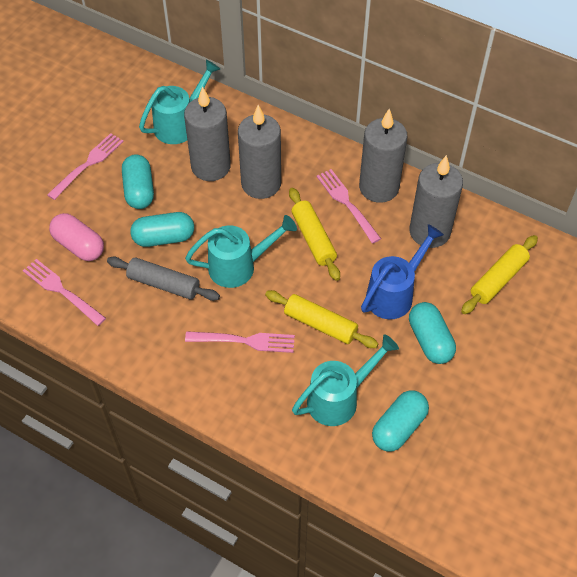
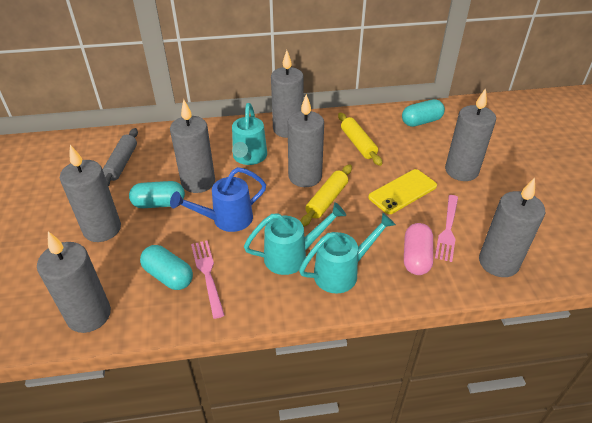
grey candle: 4 -> 7
pink fork: 4 -> 2
turquoise capsule: 4 -> 3
yellow phone: 0 -> 1
yellow rolling pin: 3 -> 2

